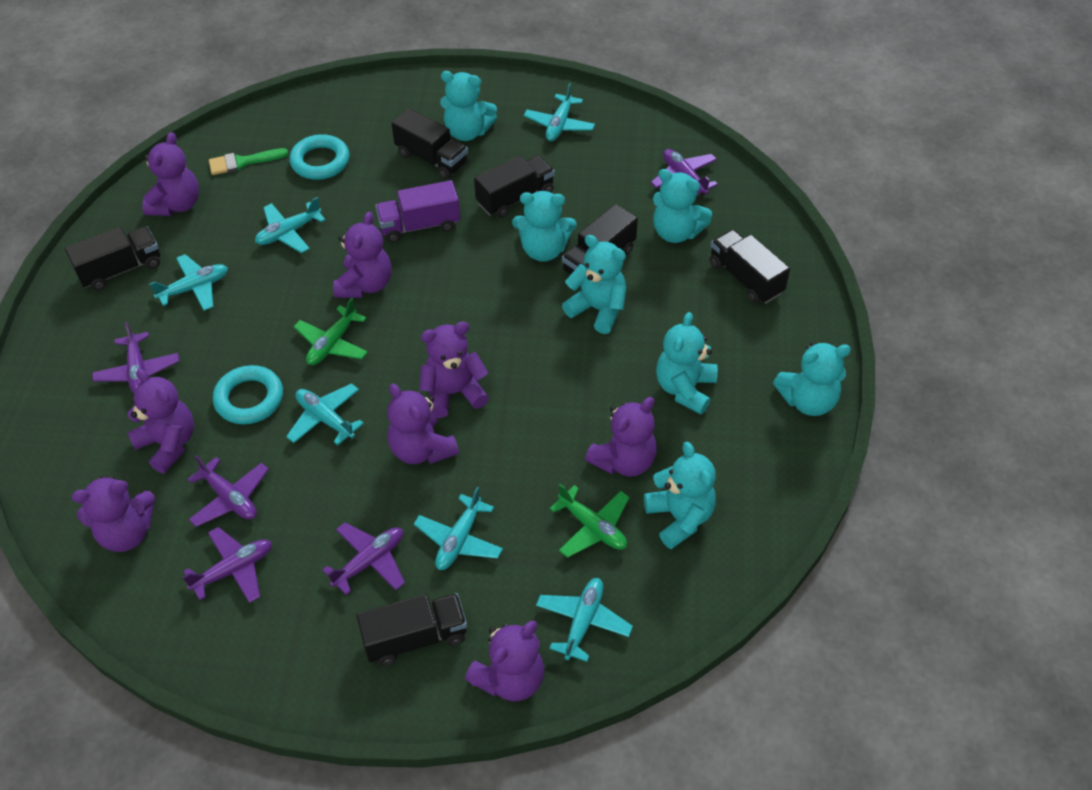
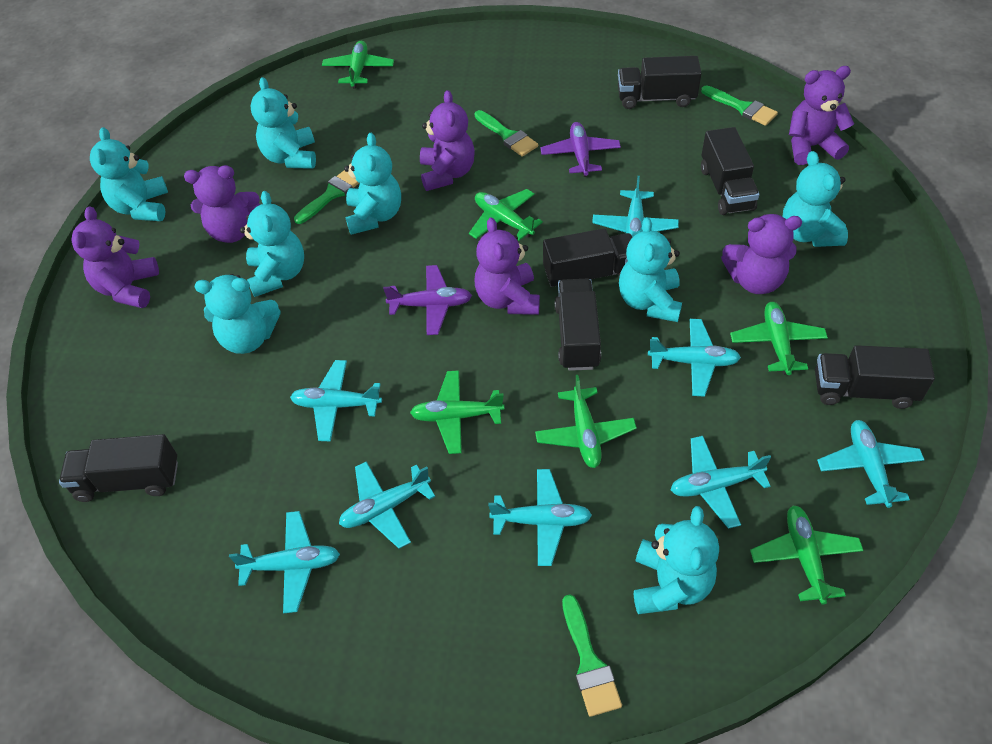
green brush: 1 -> 4
green plane: 2 -> 6
purple plane: 5 -> 2
purple teddy bear: 8 -> 6
purple truck: 1 -> 0
turquoise plane: 6 -> 8
turquoise ring: 2 -> 0
turquoise teddy bear: 7 -> 8

